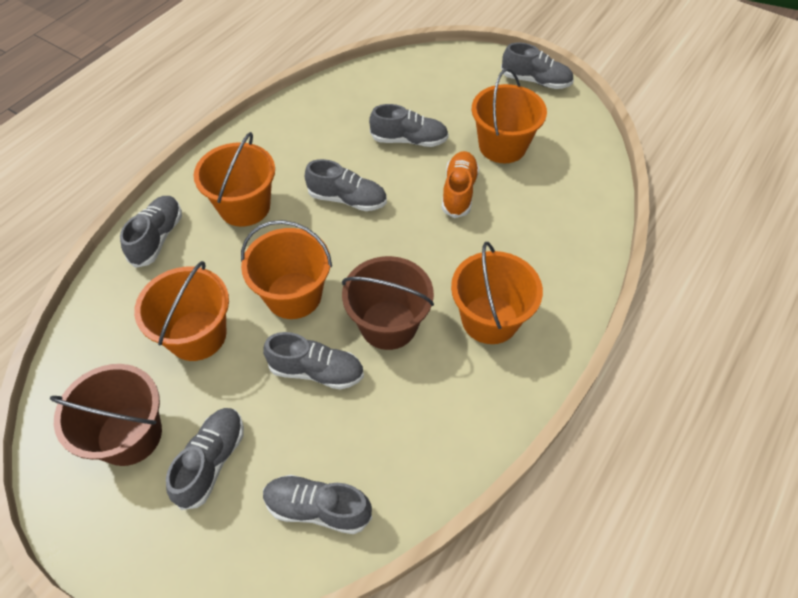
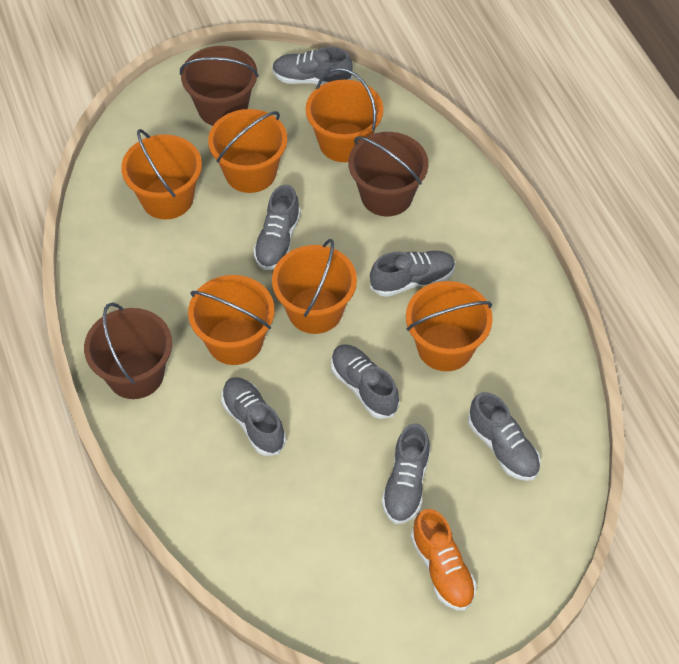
brown bucket: 2 -> 3
orange bucket: 5 -> 6

